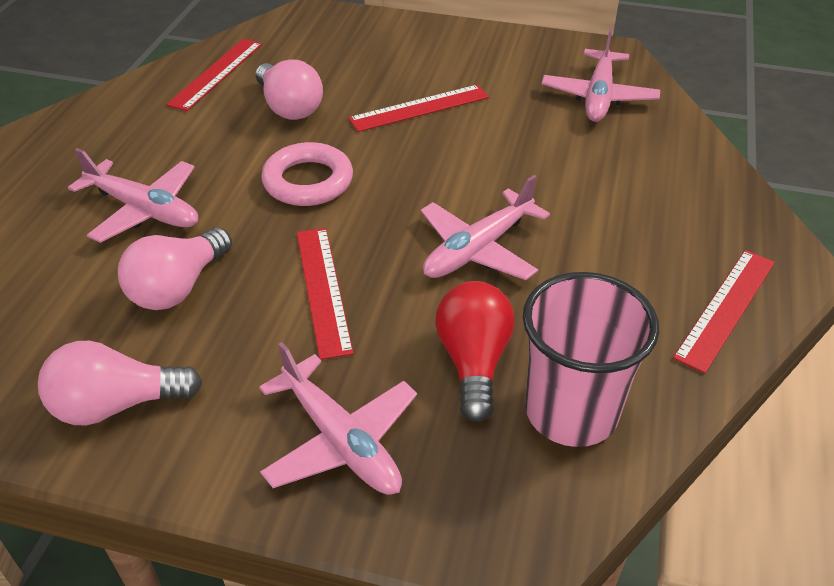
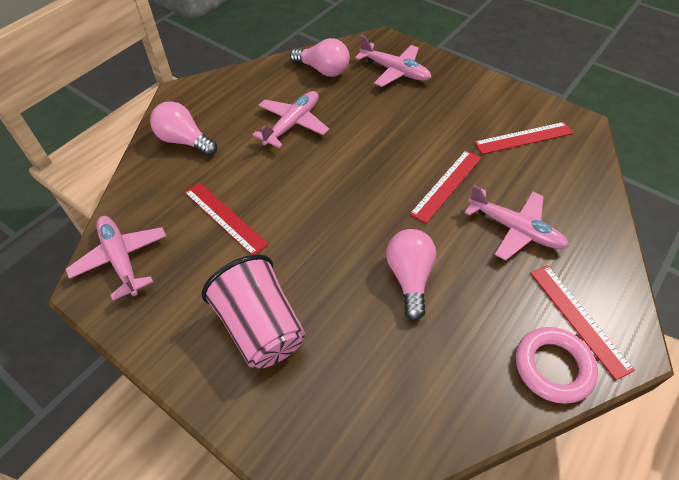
red light bulb: 1 -> 0

